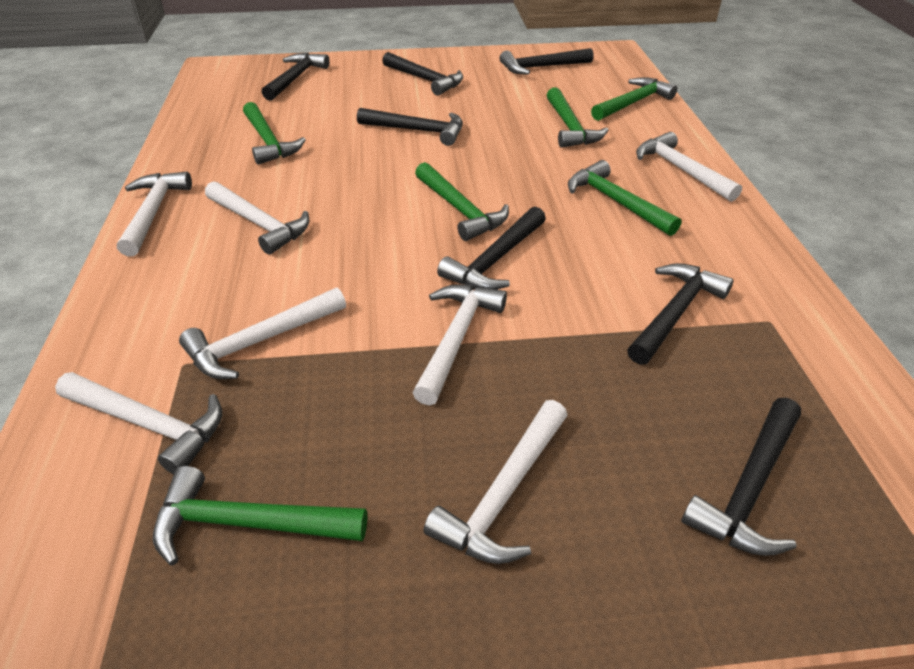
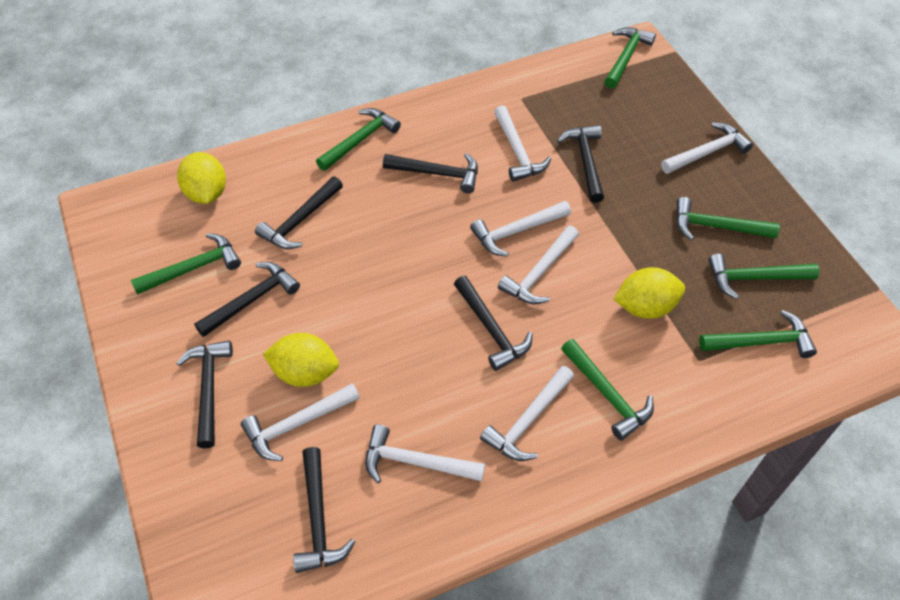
green hammer: 6 -> 7
yellow lemon: 0 -> 3

